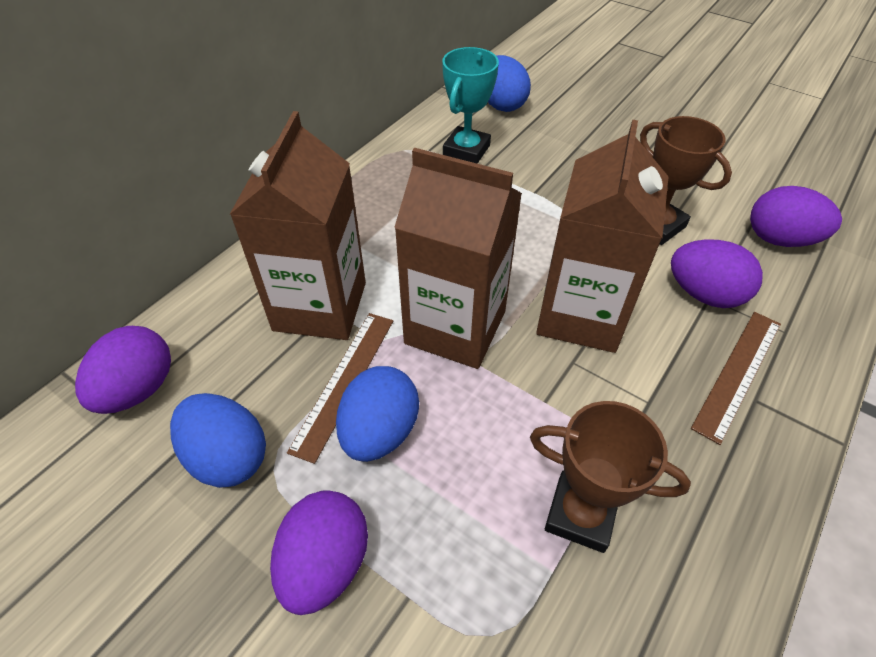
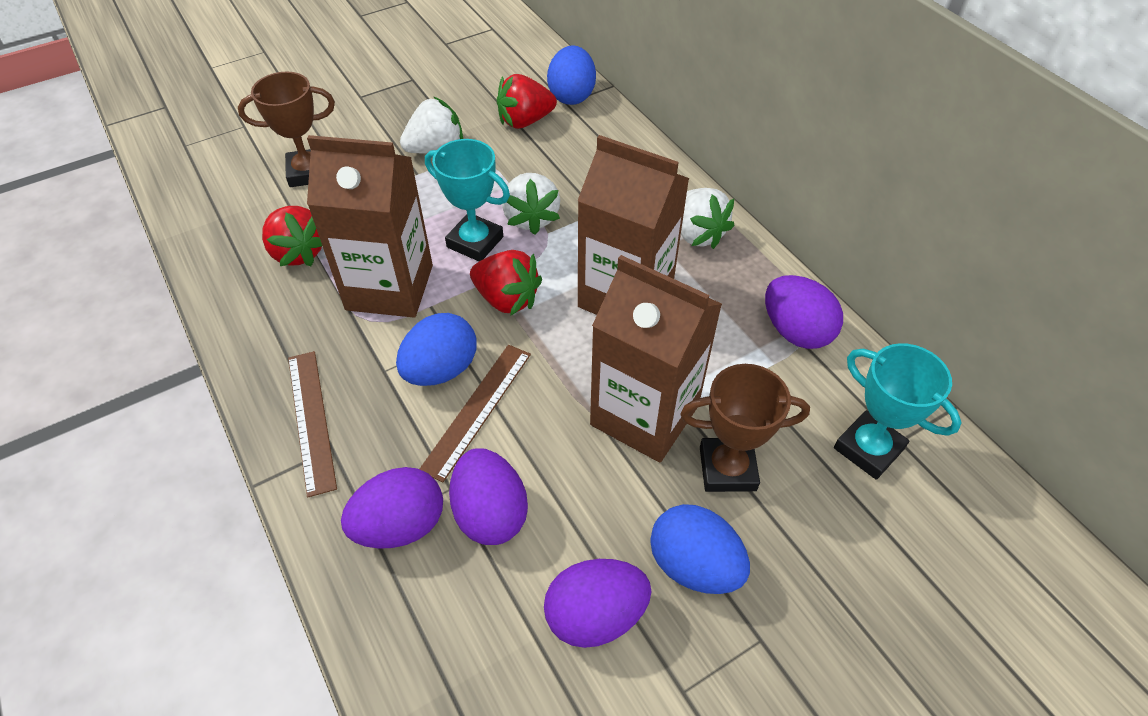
red strawberry: 0 -> 3
turquoise trophy: 1 -> 2
white strawberry: 0 -> 3

